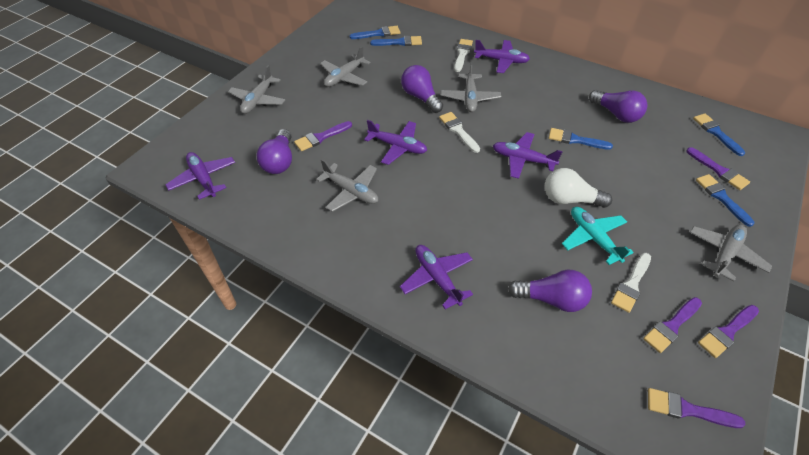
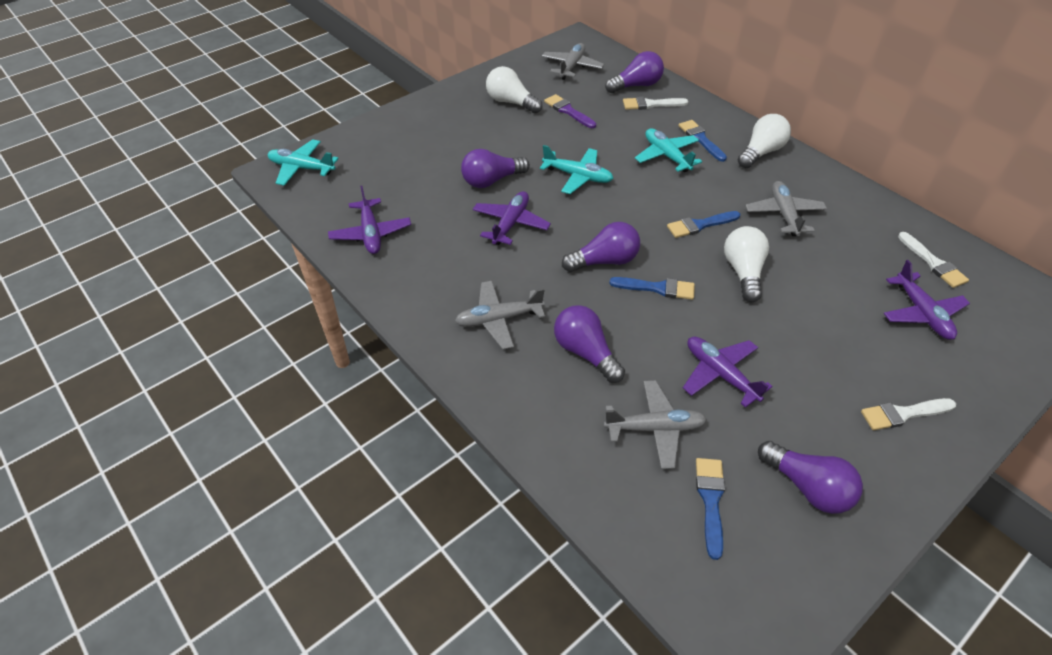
blue brush: 5 -> 4
grey plane: 5 -> 4
purple brush: 5 -> 1
purple light bulb: 4 -> 5
purple plane: 5 -> 4
turquoise plane: 1 -> 3
white light bulb: 1 -> 3

